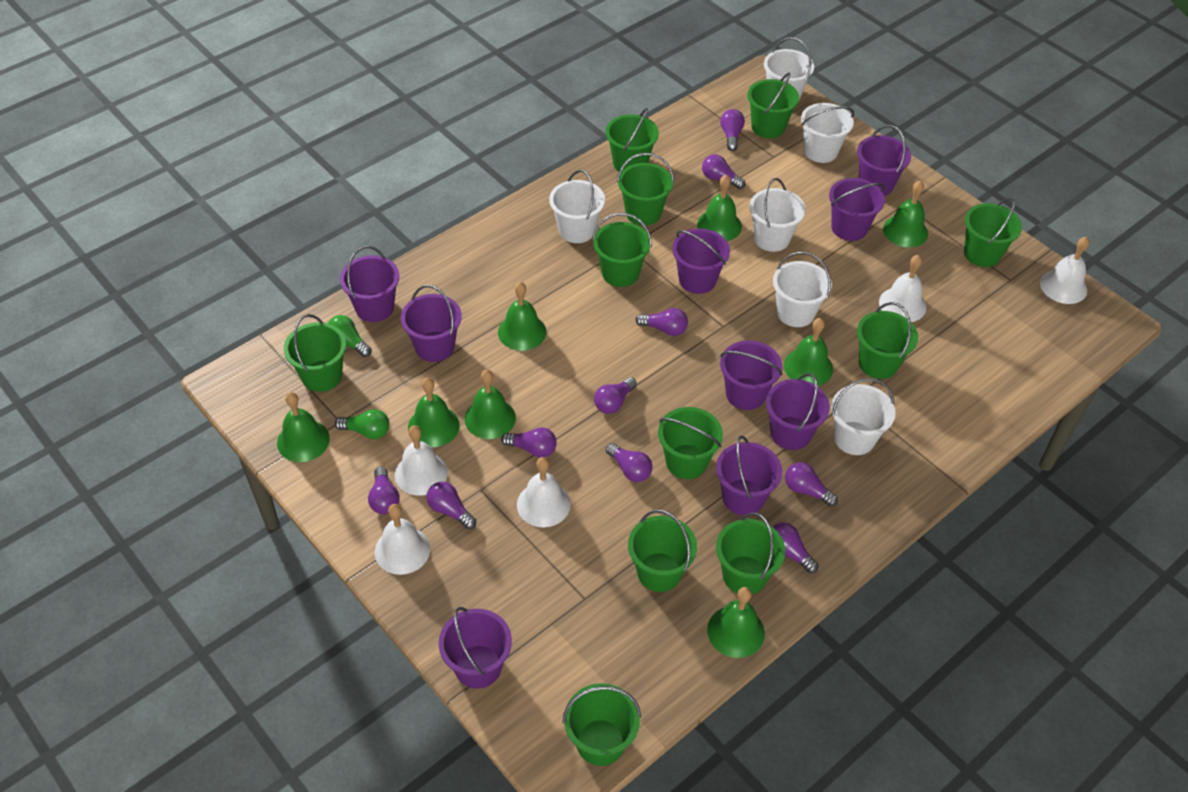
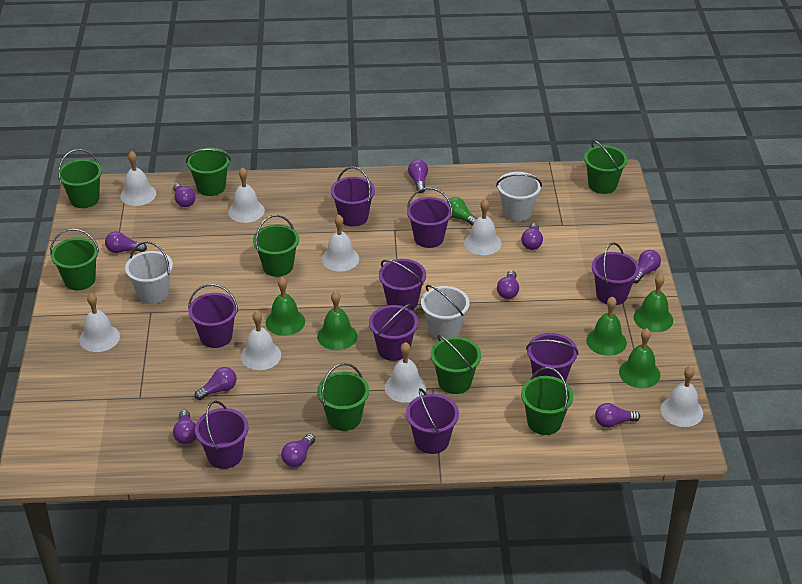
green bell: 8 -> 5
green bucket: 11 -> 8
green light bulb: 2 -> 1
white bell: 5 -> 8
white bucket: 6 -> 3

